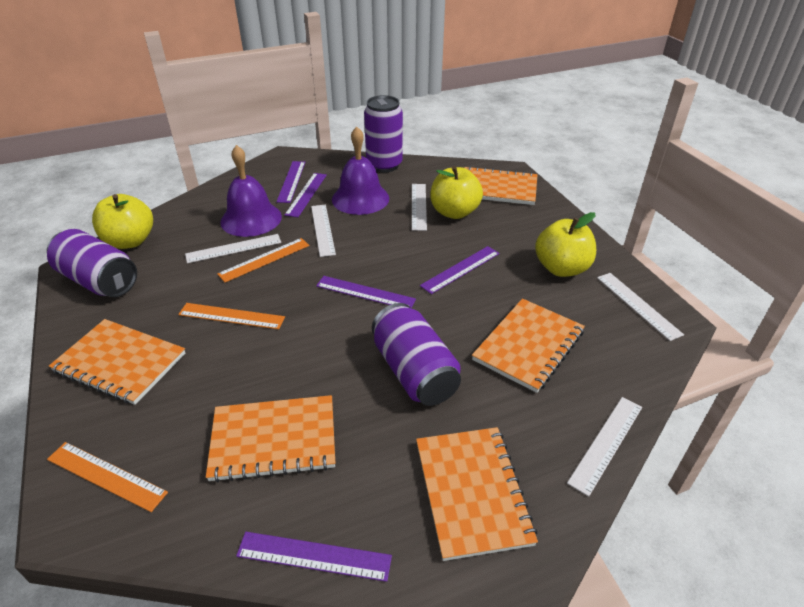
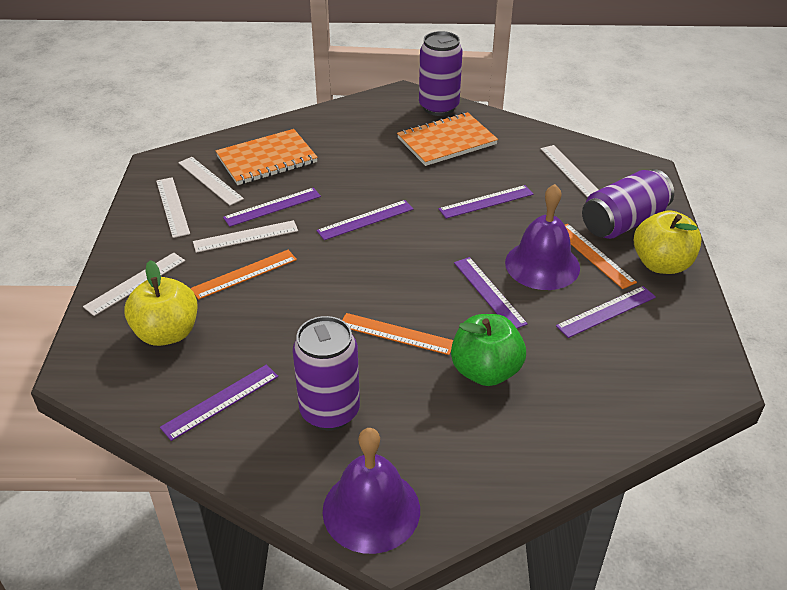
green apple: 0 -> 1
orange notebook: 5 -> 2
purple ruler: 5 -> 6
yellow apple: 3 -> 2

